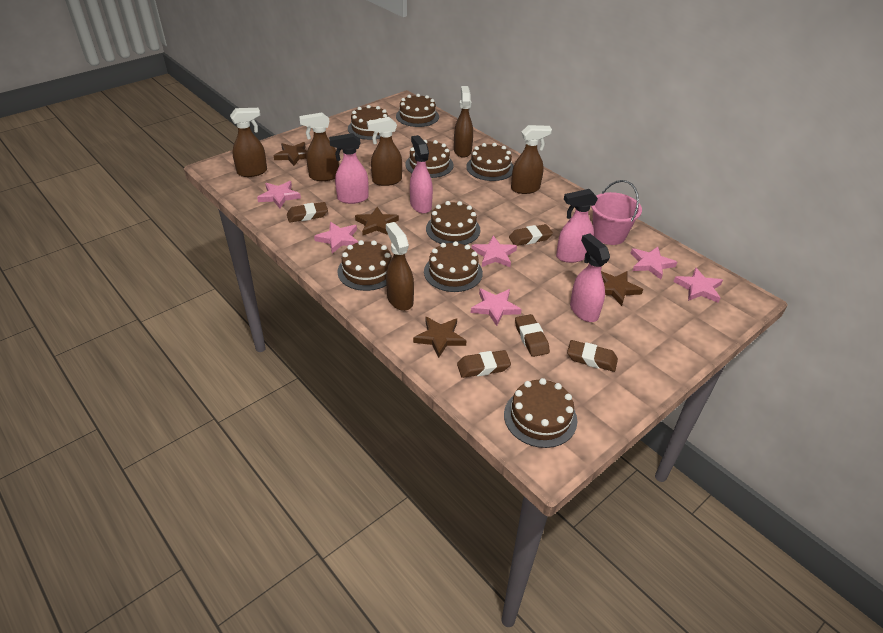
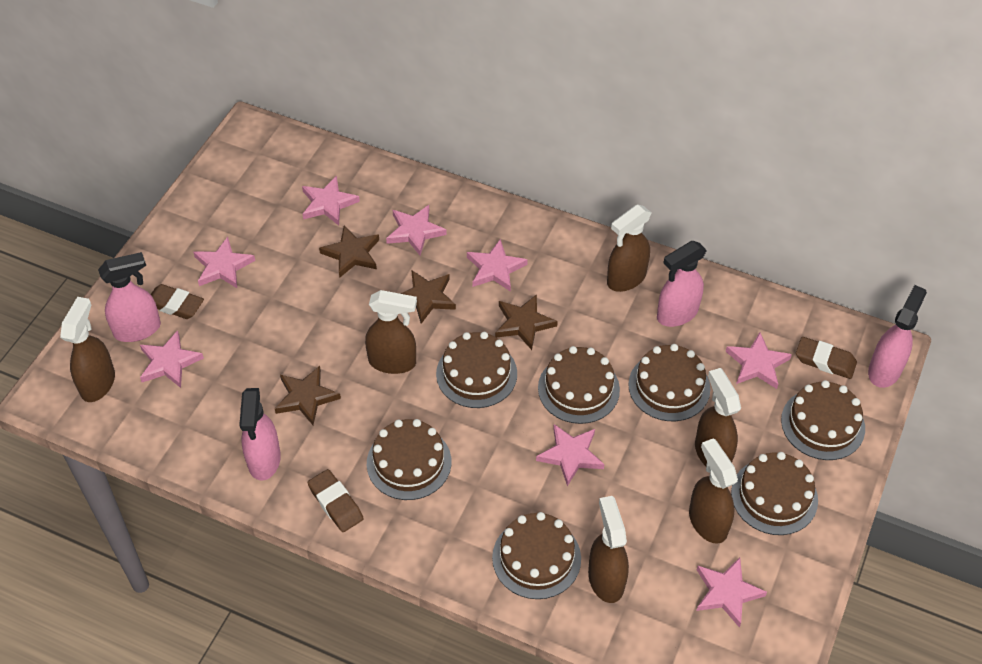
brown cake: 8 -> 7
brown eraser: 5 -> 3
pink bucket: 1 -> 0
pink star: 6 -> 8

